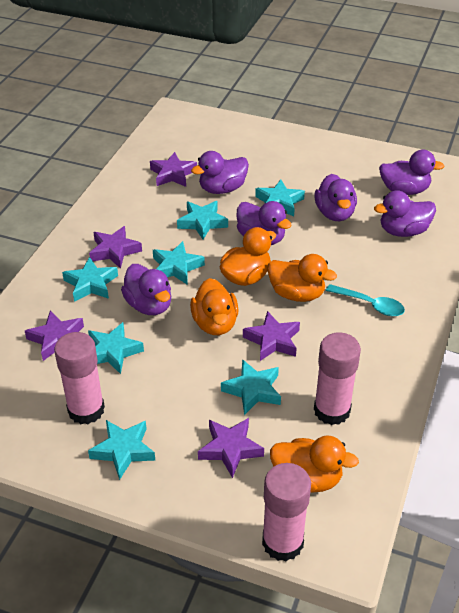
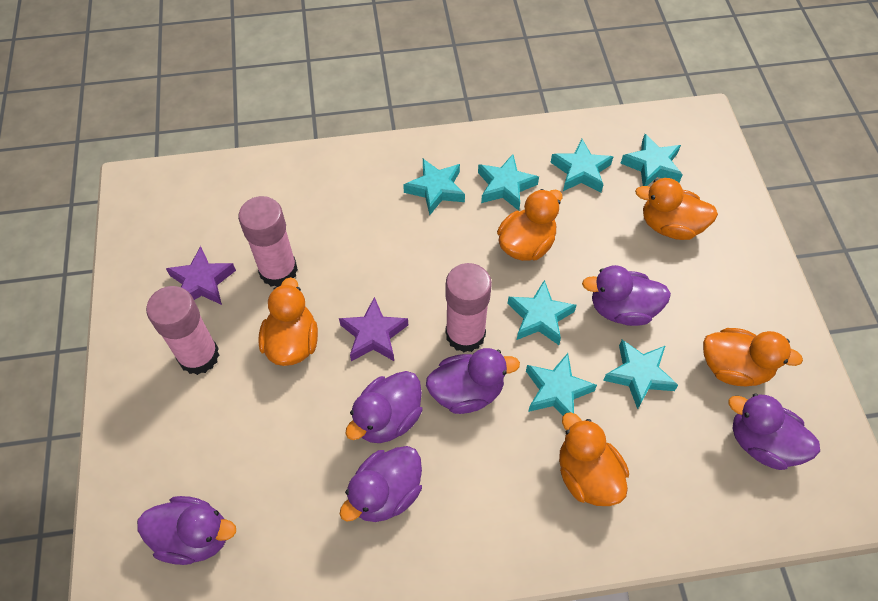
orange duck: 4 -> 5
purple star: 5 -> 2
turquoise spoon: 1 -> 0

